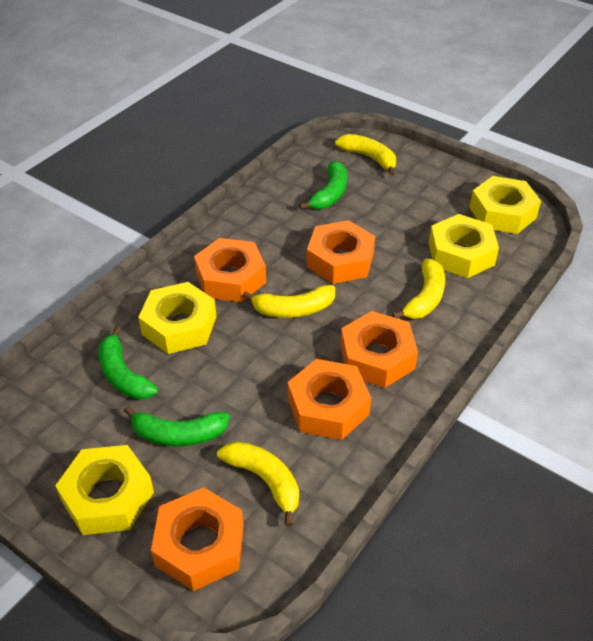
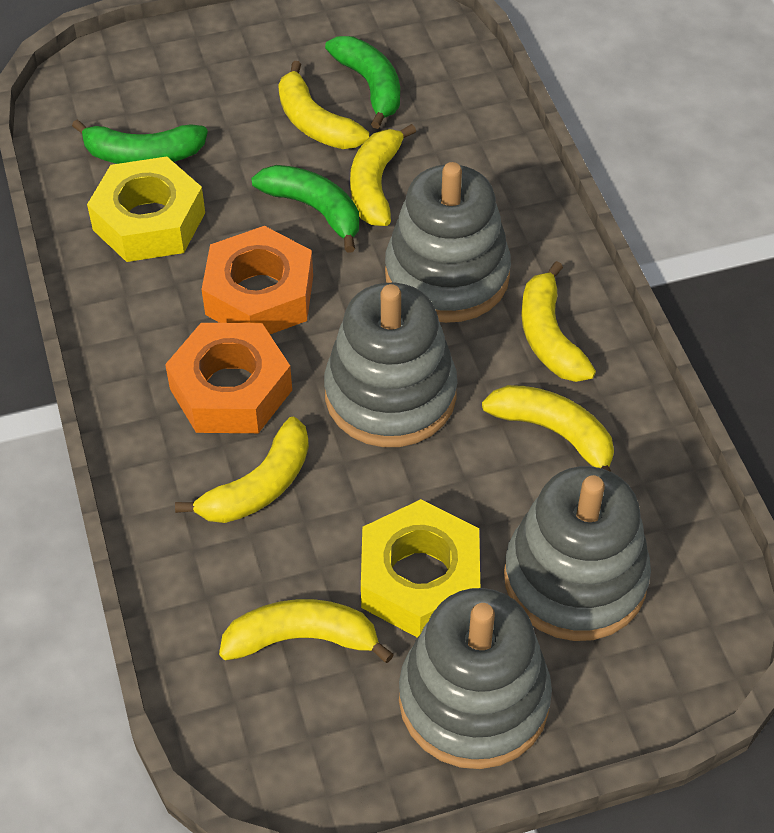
grey stacking toy: 0 -> 4
orange nut: 5 -> 2
yellow banana: 4 -> 6
yellow nut: 4 -> 2

